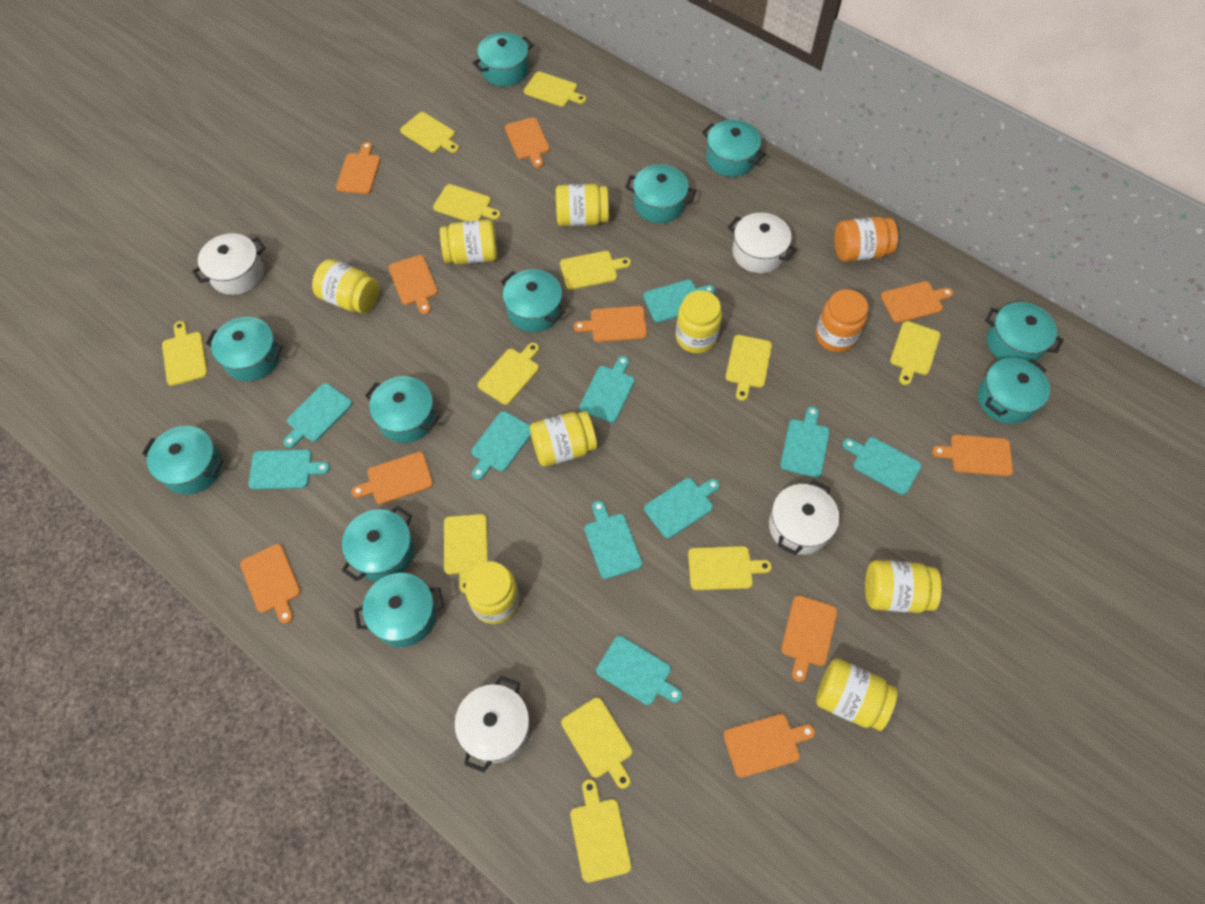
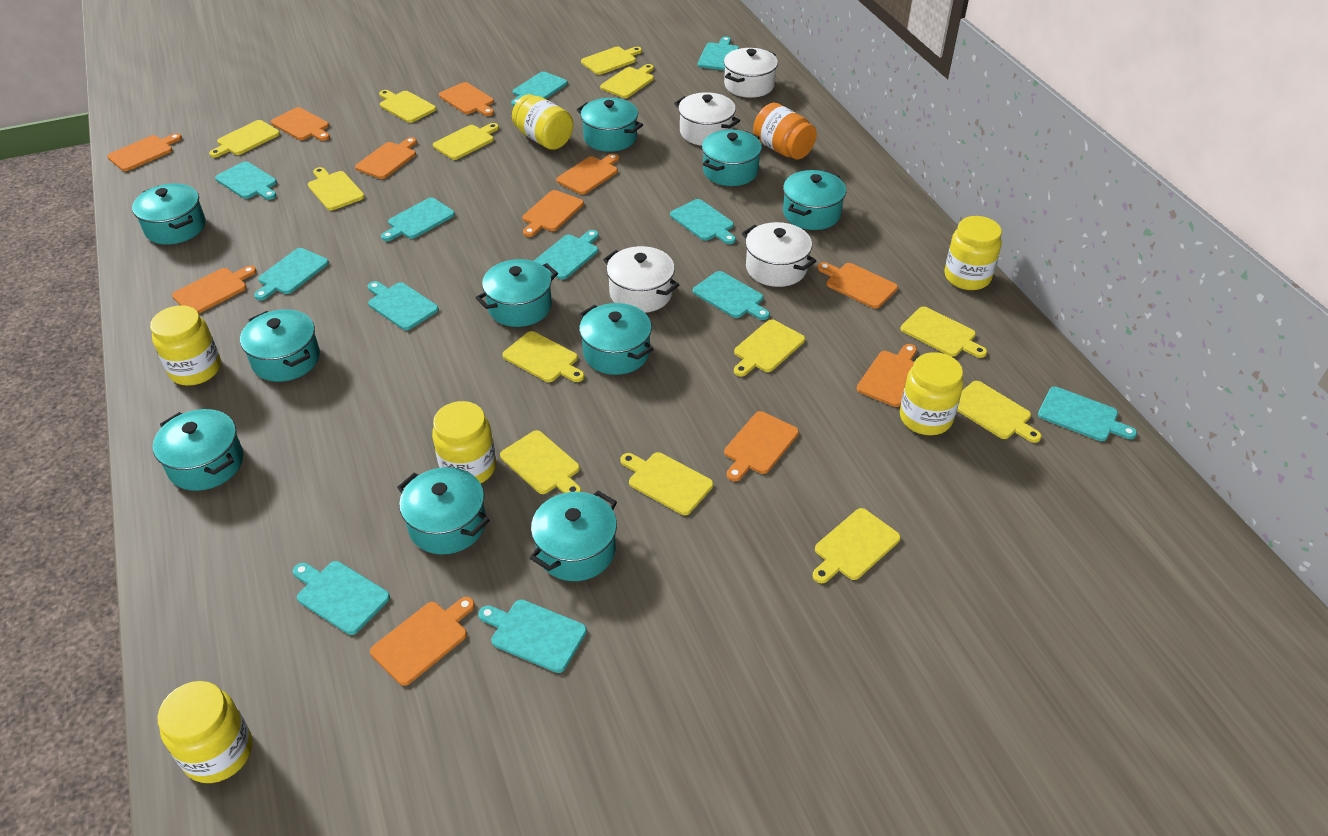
orange cutting board: 10 -> 11
orange jar: 2 -> 1
turquoise cutting board: 10 -> 12
turquoise pot: 11 -> 10
yellow cutting board: 12 -> 13
yellow jar: 8 -> 6

